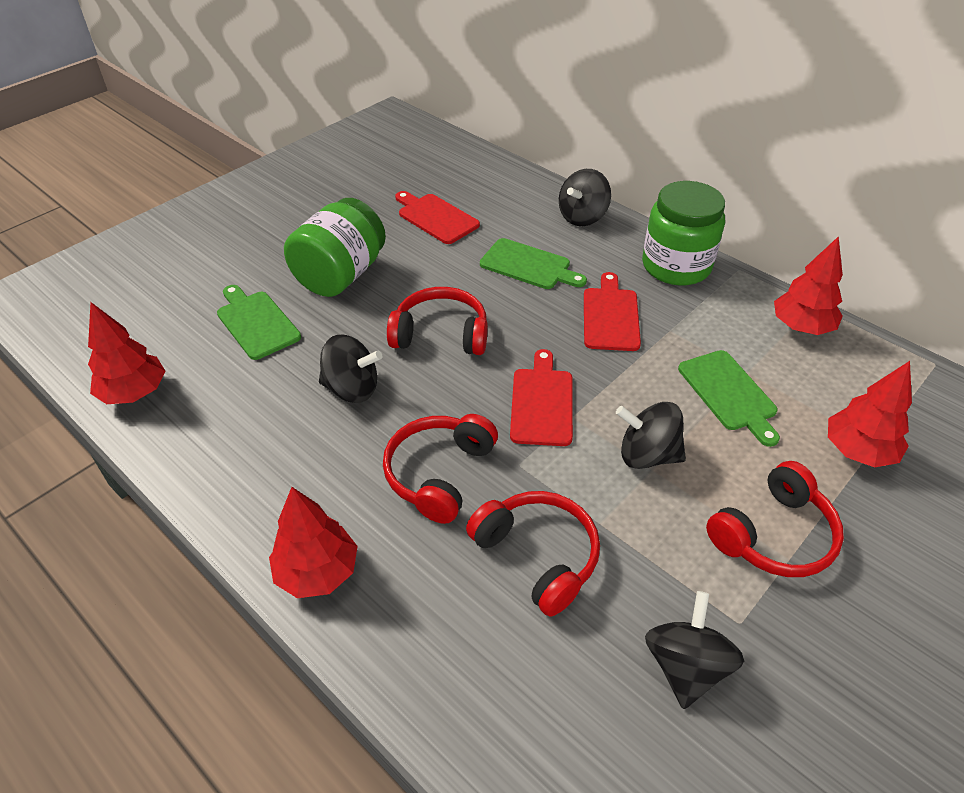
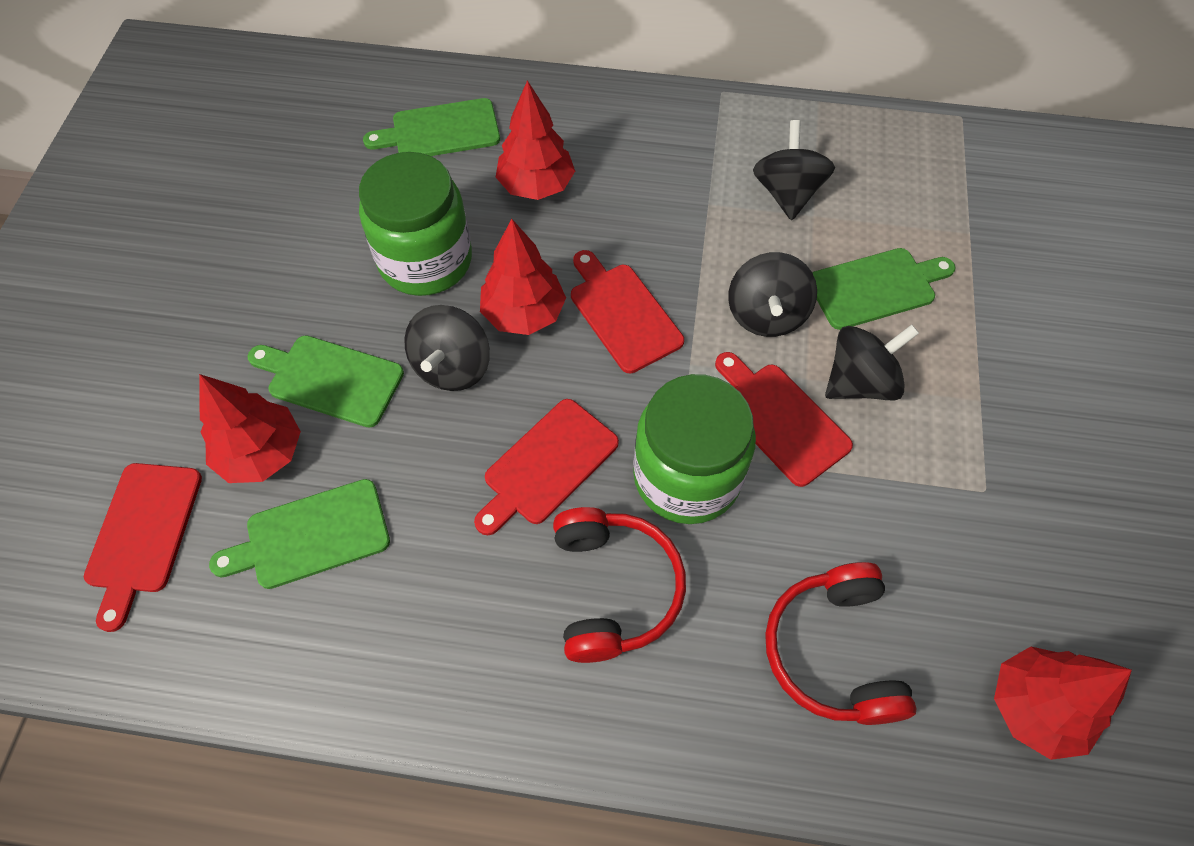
green cutting board: 3 -> 4
red cutting board: 3 -> 4
red headphones: 4 -> 2

